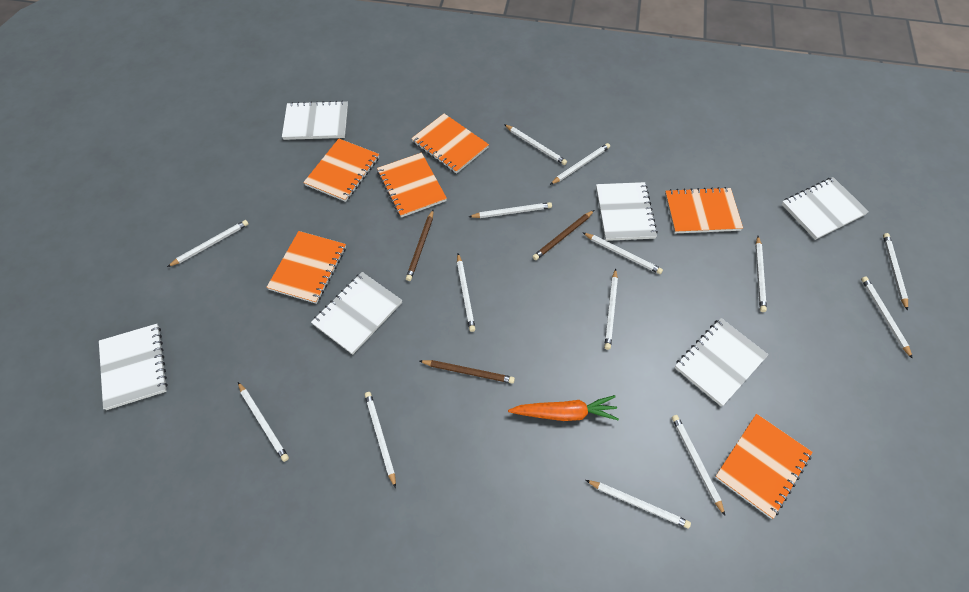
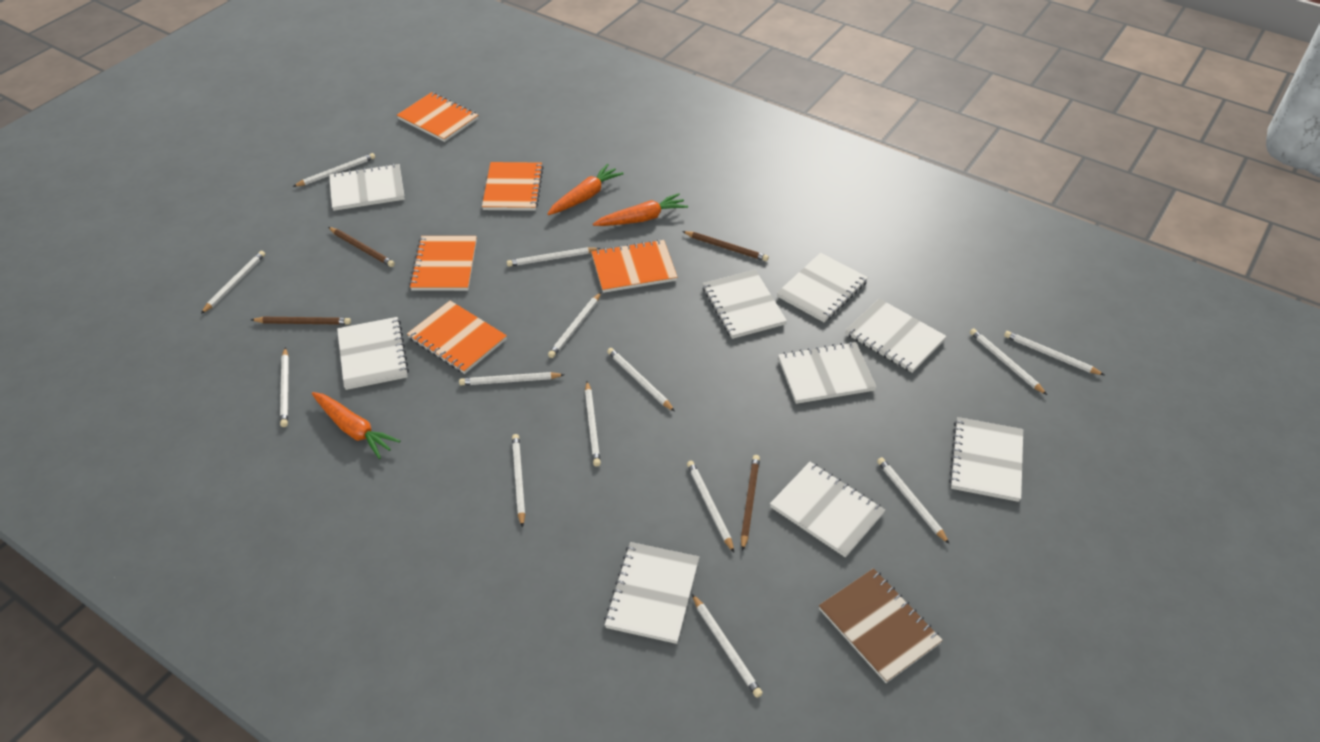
brown notebook: 0 -> 1
brown pencil: 3 -> 4
orange carrot: 1 -> 3
orange notebook: 6 -> 5
white notebook: 6 -> 9

